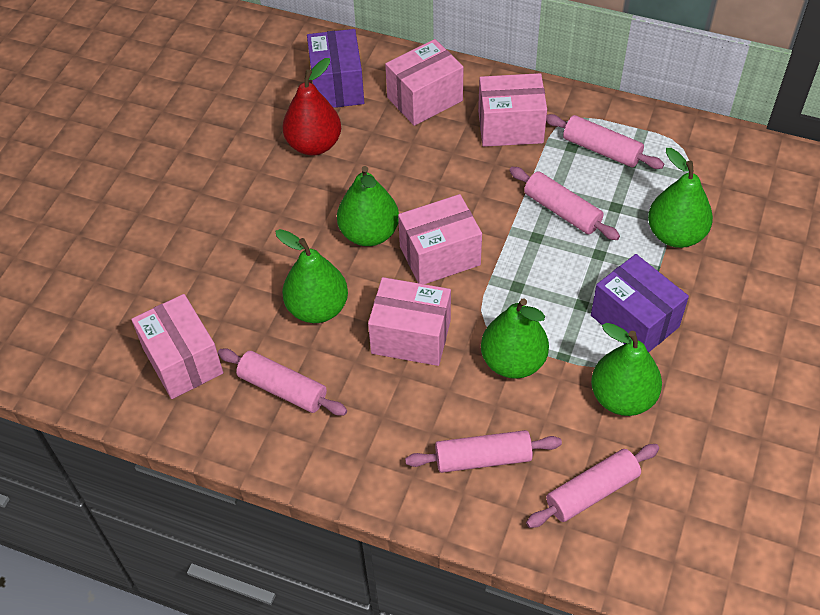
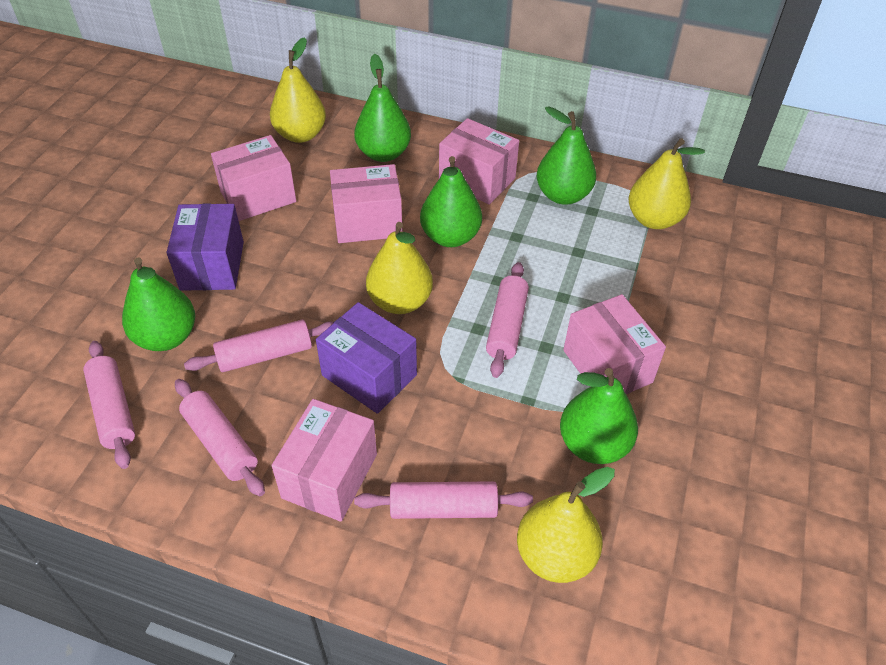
red pear: 1 -> 0
yellow pear: 0 -> 4

